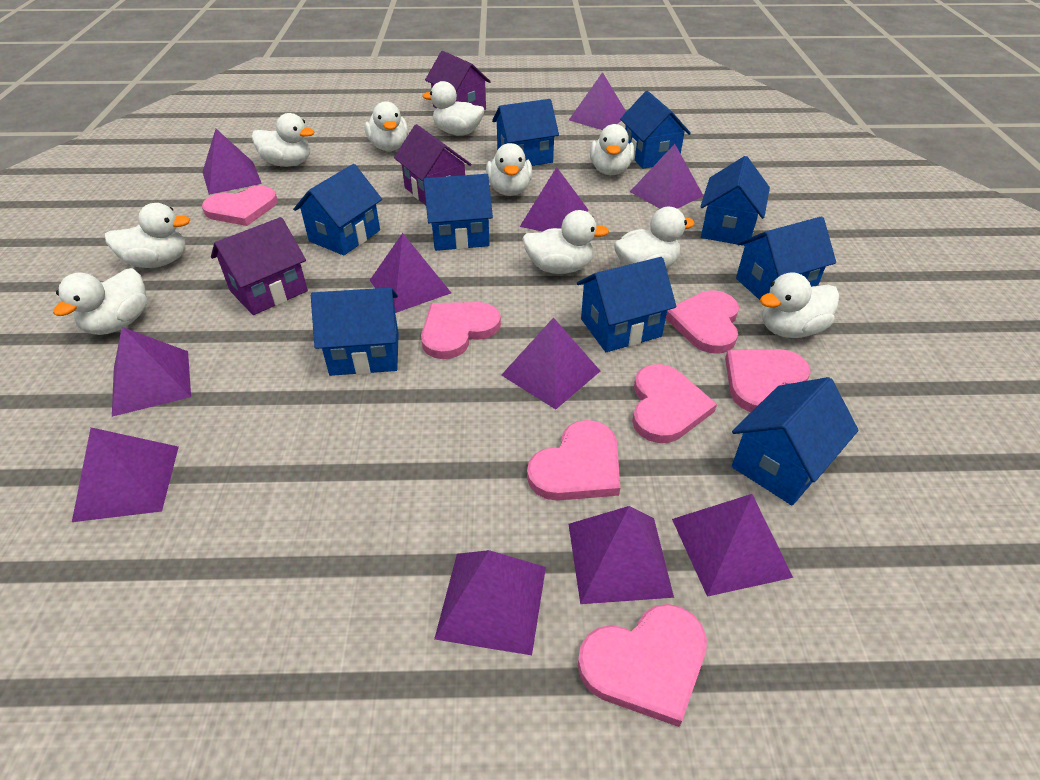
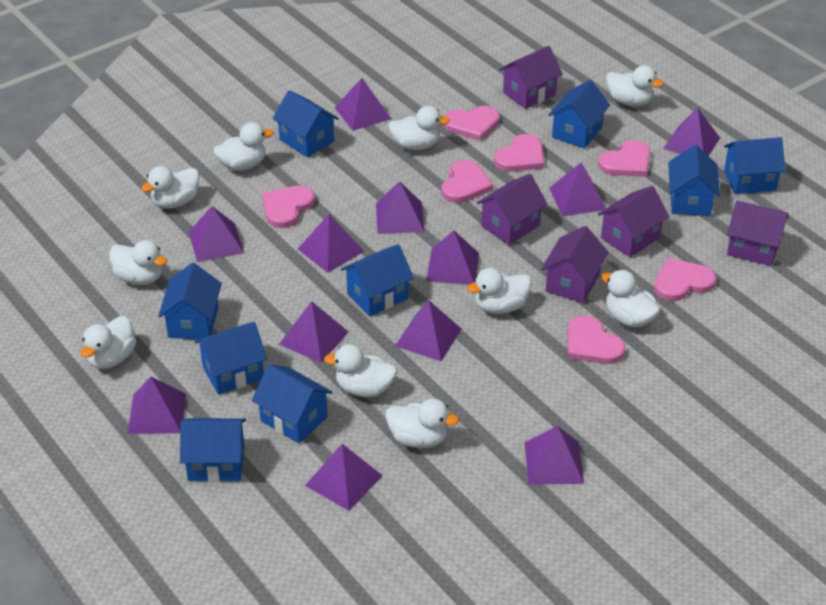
purple house: 3 -> 5
purple pyramid: 11 -> 12

